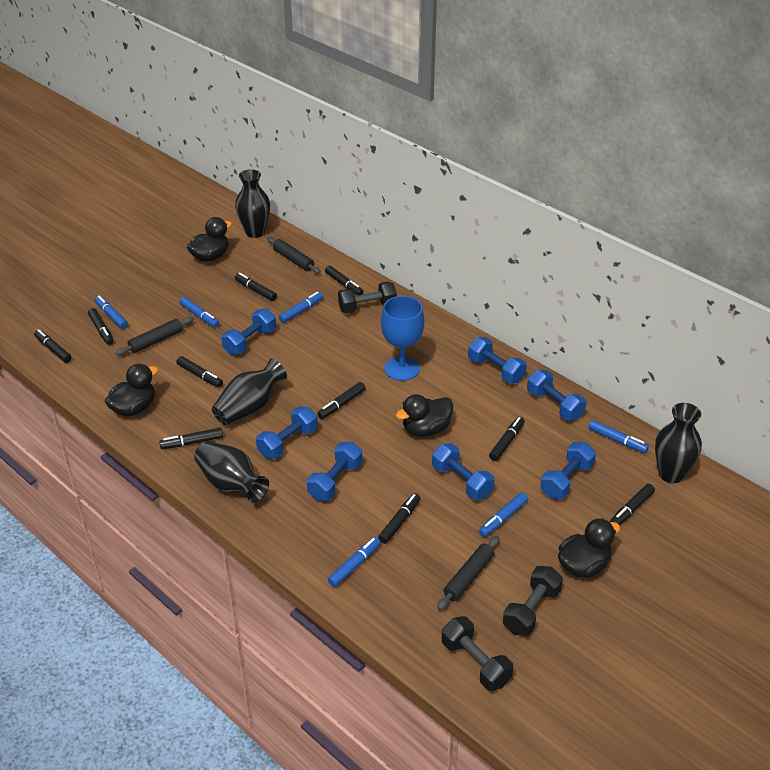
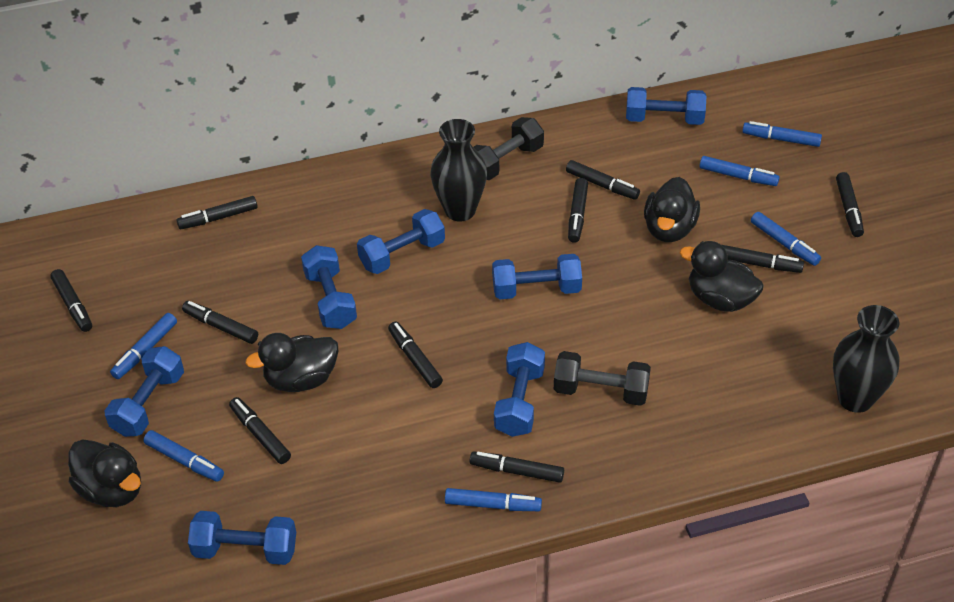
black dumbbell: 3 -> 2
black rolling pin: 3 -> 0
black vase: 4 -> 2
blue goblet: 1 -> 0

